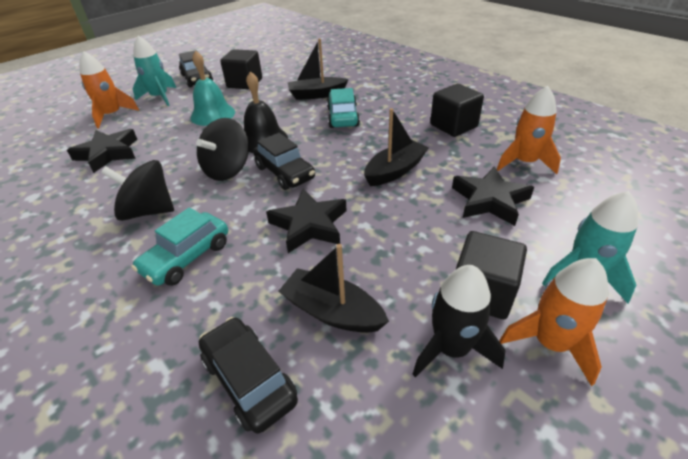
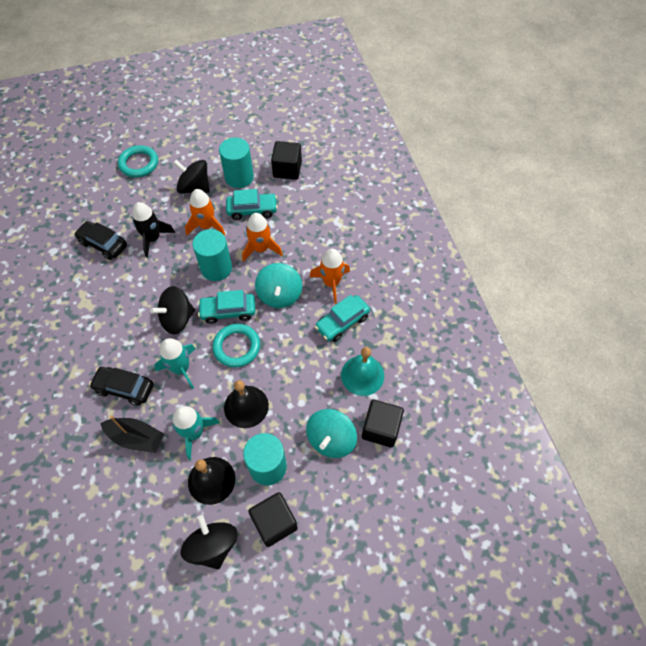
black bell: 1 -> 2
black boat: 3 -> 1
black car: 3 -> 2
black spinning top: 2 -> 3
black star: 3 -> 0
turquoise car: 2 -> 3
turquoise cylinder: 0 -> 3
turquoise ring: 0 -> 2
turquoise spinning top: 0 -> 2

